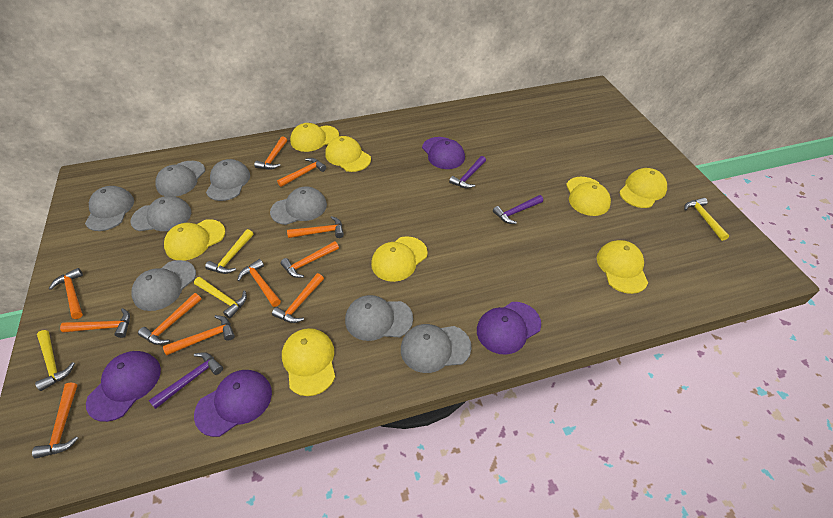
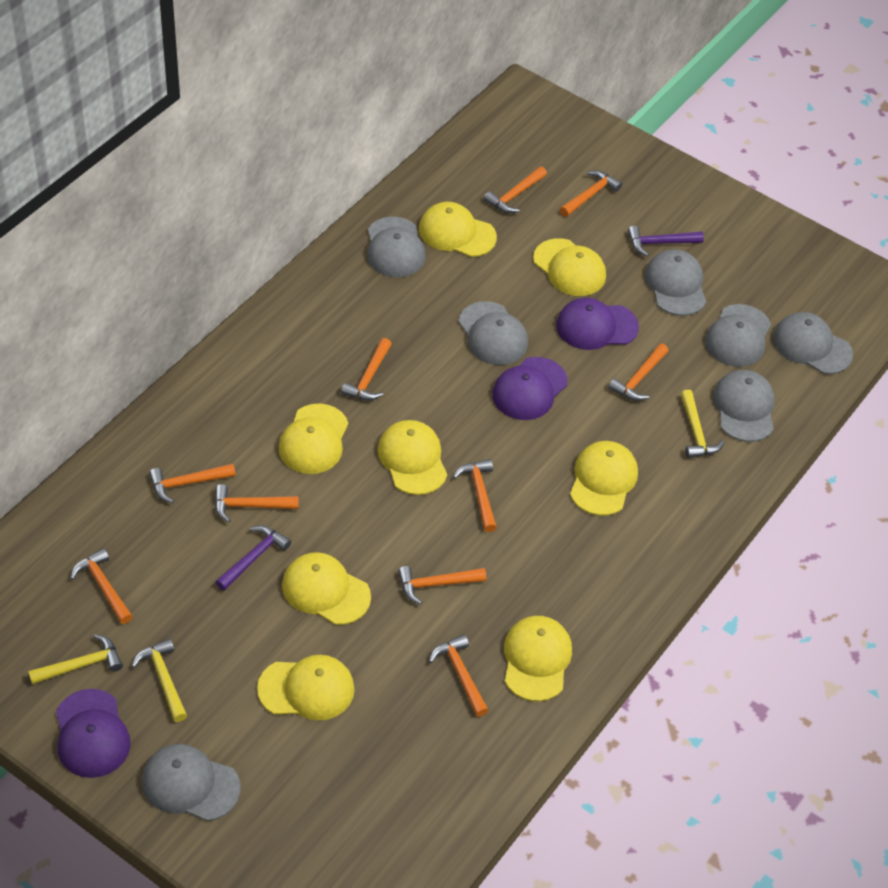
grey cap: 8 -> 7
orange hammer: 11 -> 10
purple cap: 4 -> 3
purple hammer: 3 -> 2
yellow hammer: 4 -> 3

